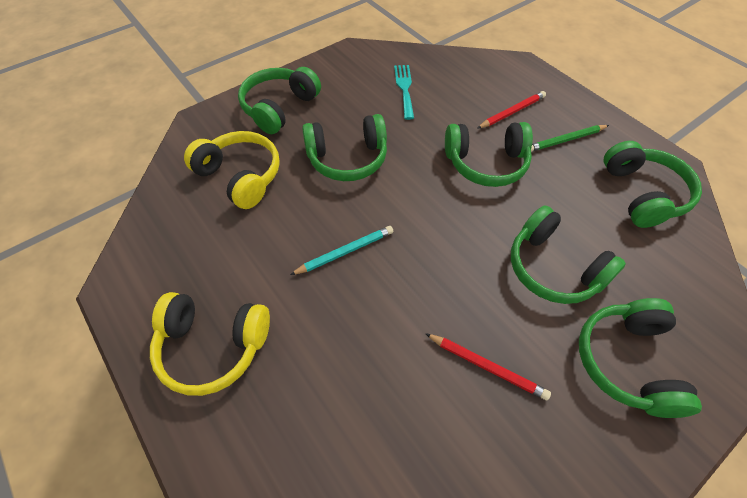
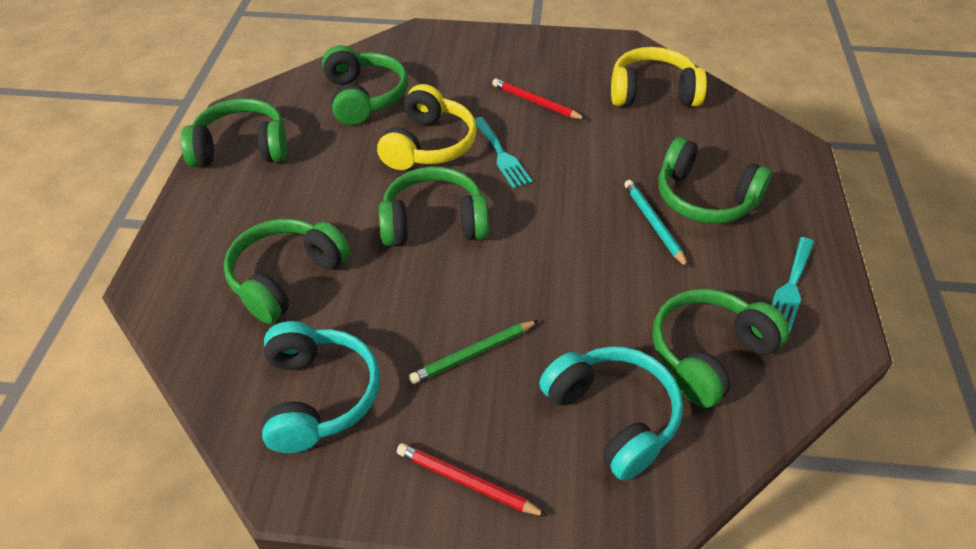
turquoise fork: 1 -> 2
turquoise headphones: 0 -> 2

